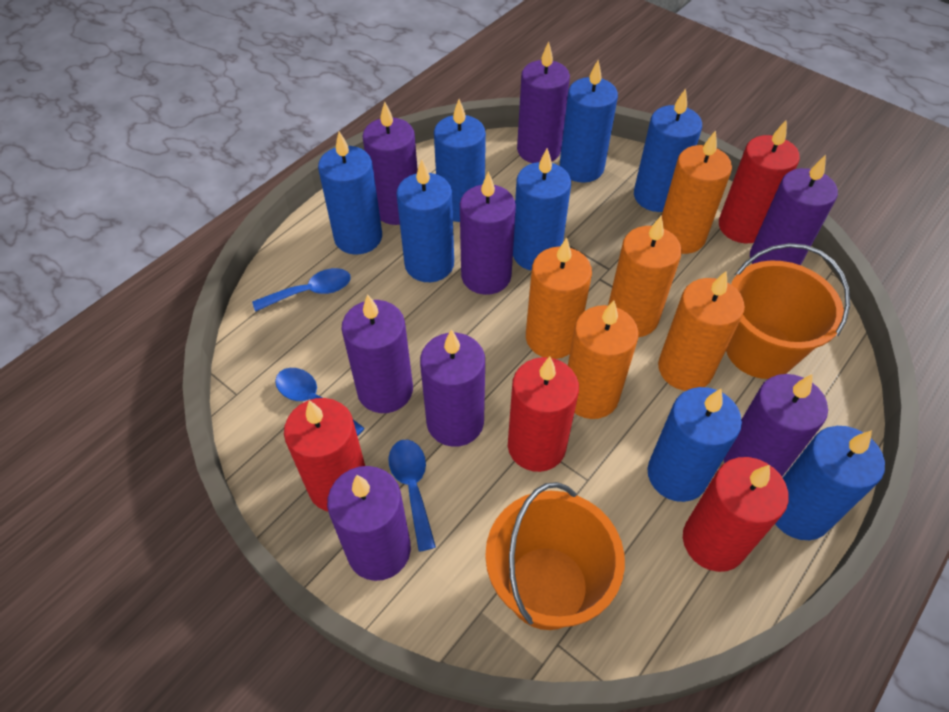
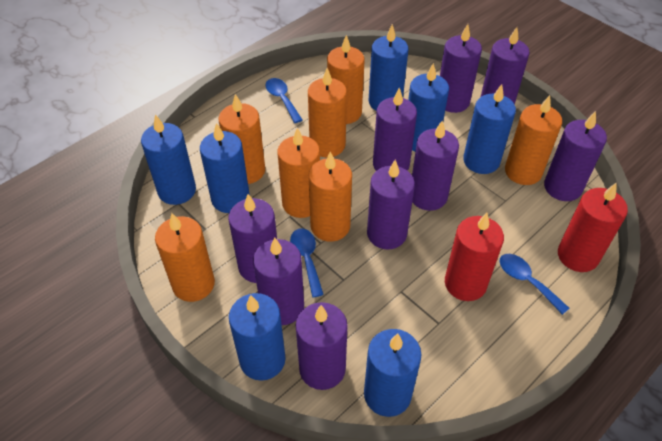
blue candle: 8 -> 7
orange bucket: 2 -> 0
orange candle: 5 -> 7
purple candle: 8 -> 9
red candle: 4 -> 2

